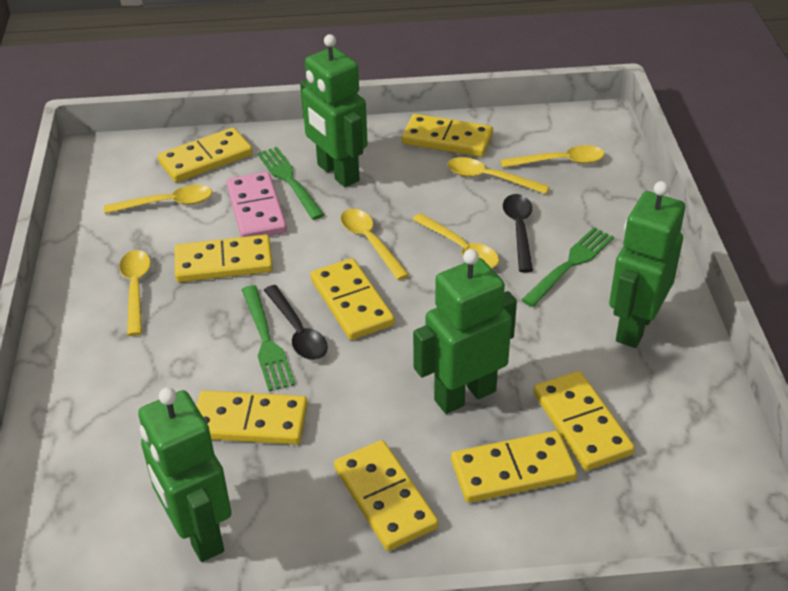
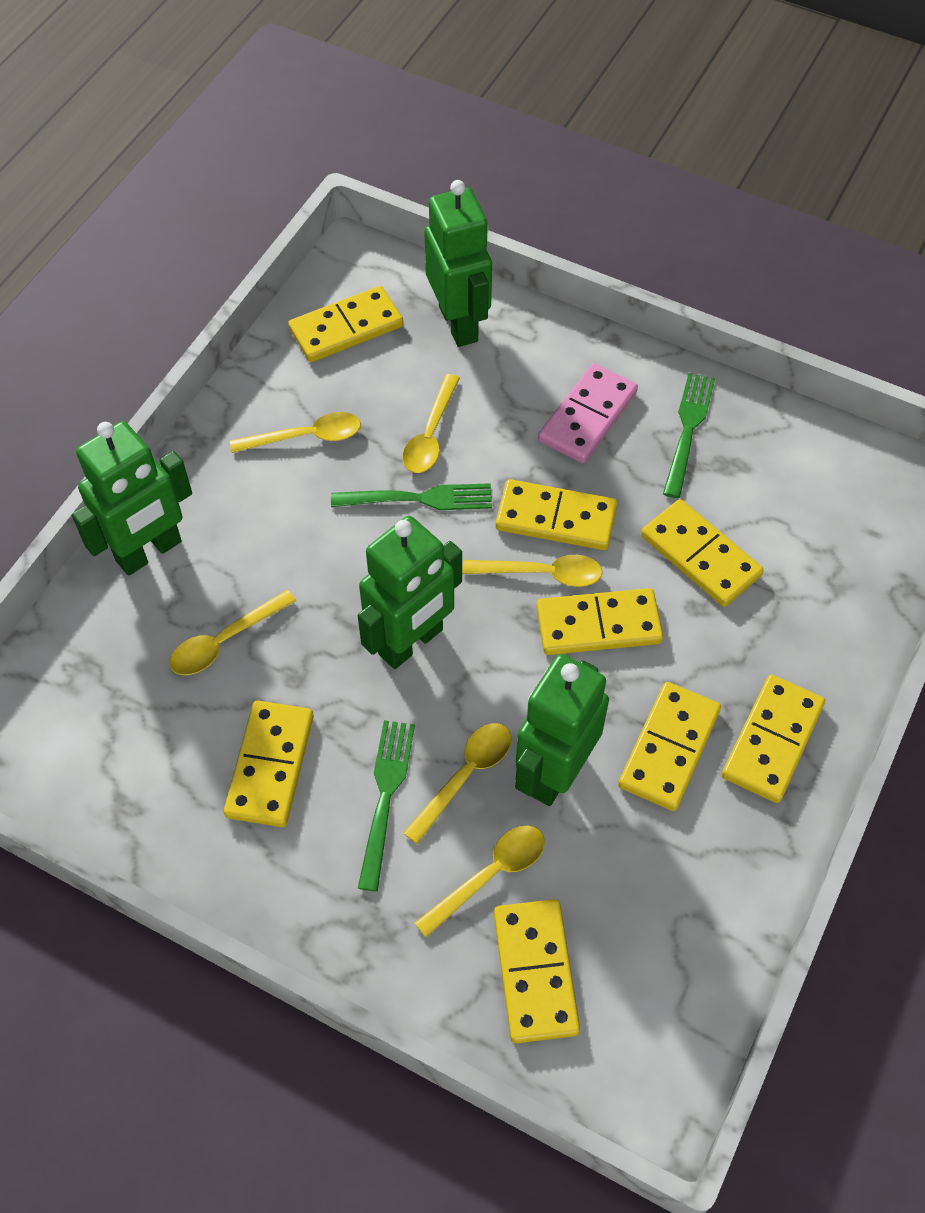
black spoon: 2 -> 0

